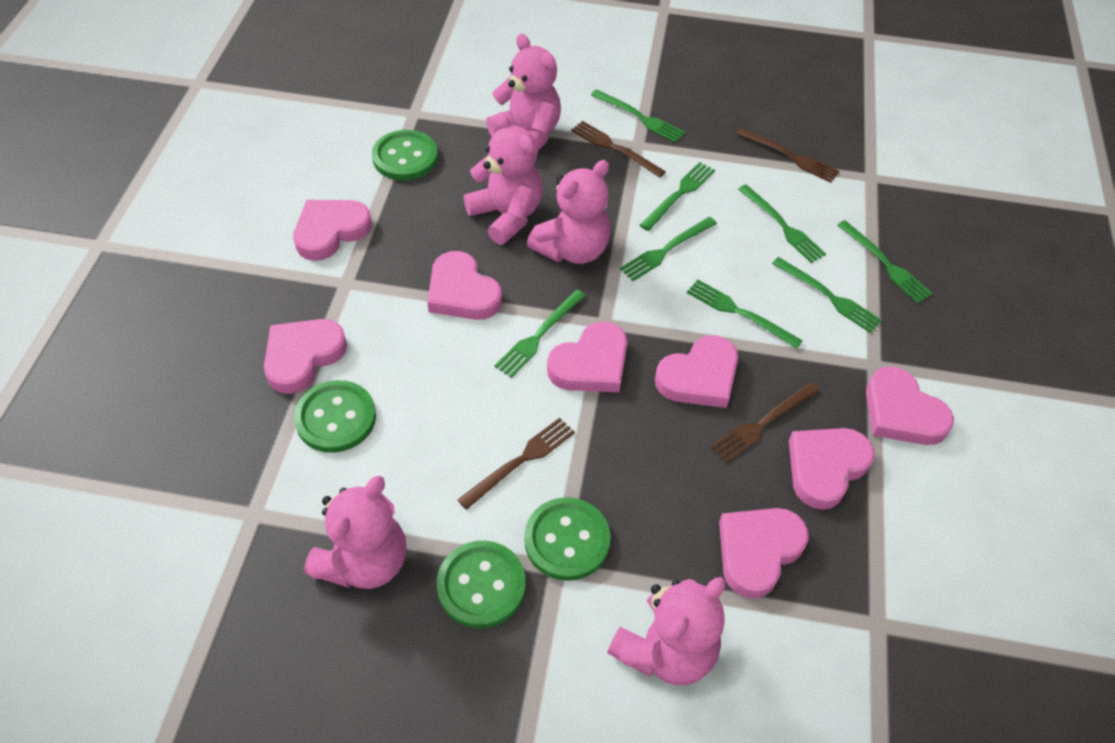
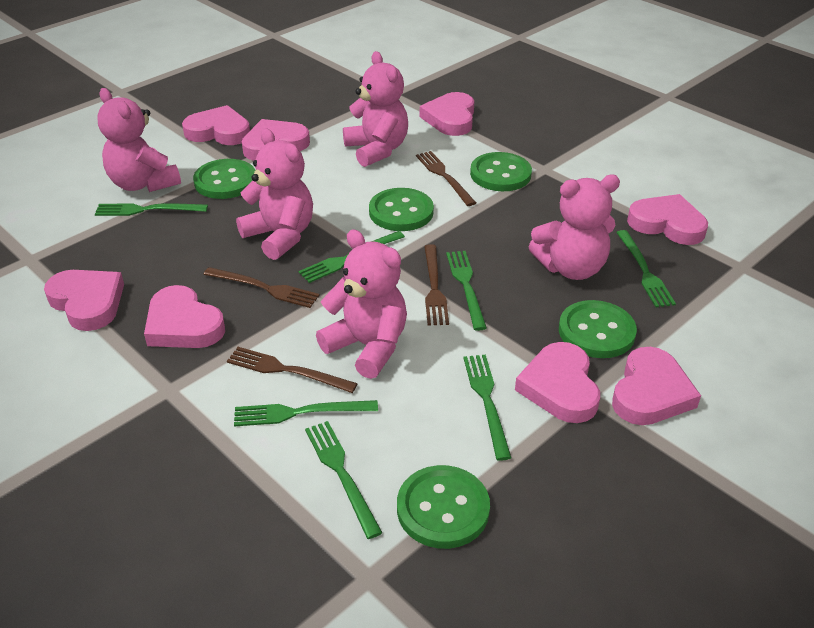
green button: 4 -> 5
green fork: 8 -> 7

